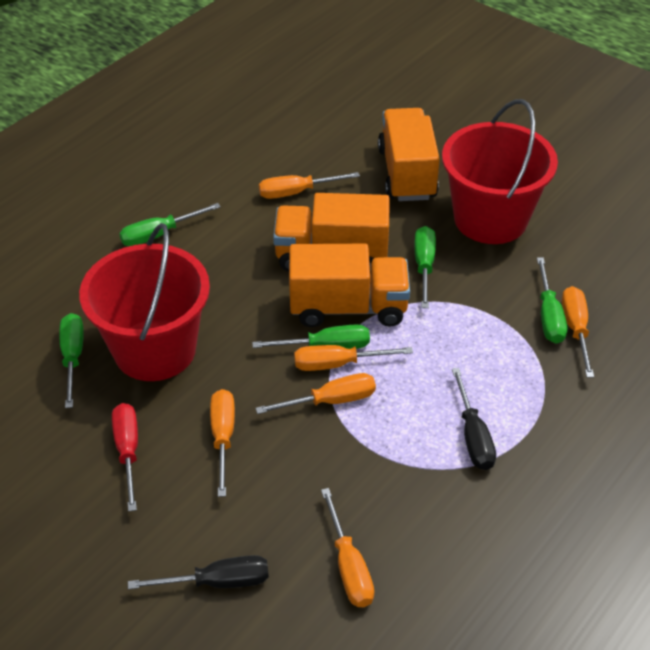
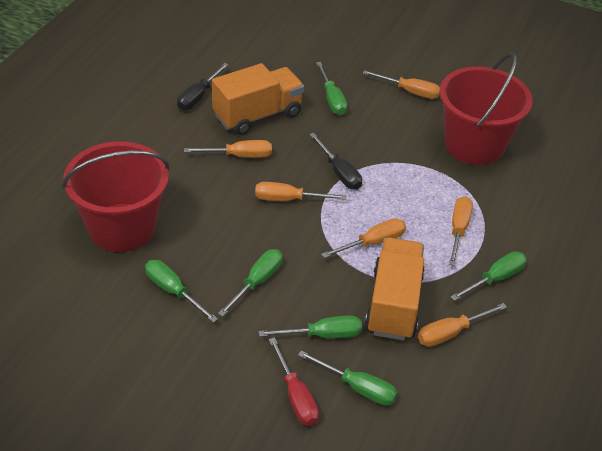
green screwdriver: 5 -> 6
orange truck: 3 -> 2

